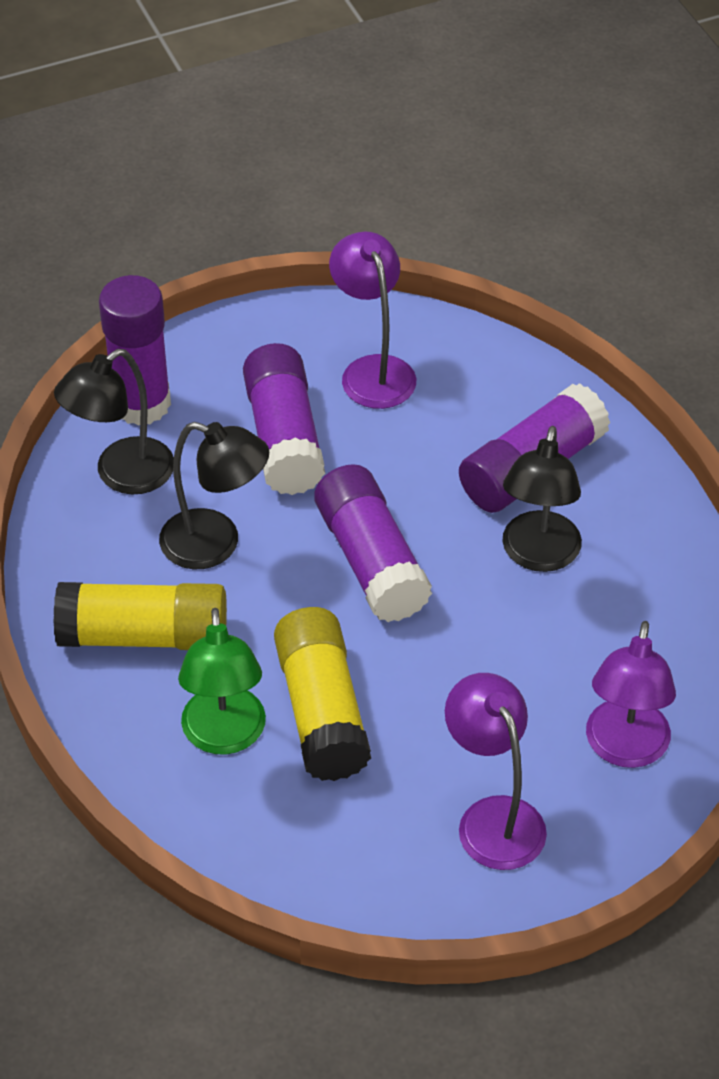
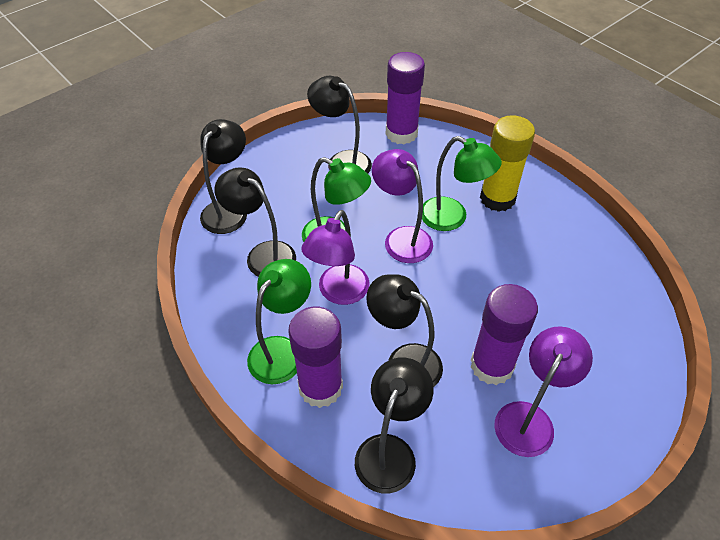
black lamp: 3 -> 5
green lamp: 1 -> 3
purple glue stick: 4 -> 3
yellow glue stick: 2 -> 1

